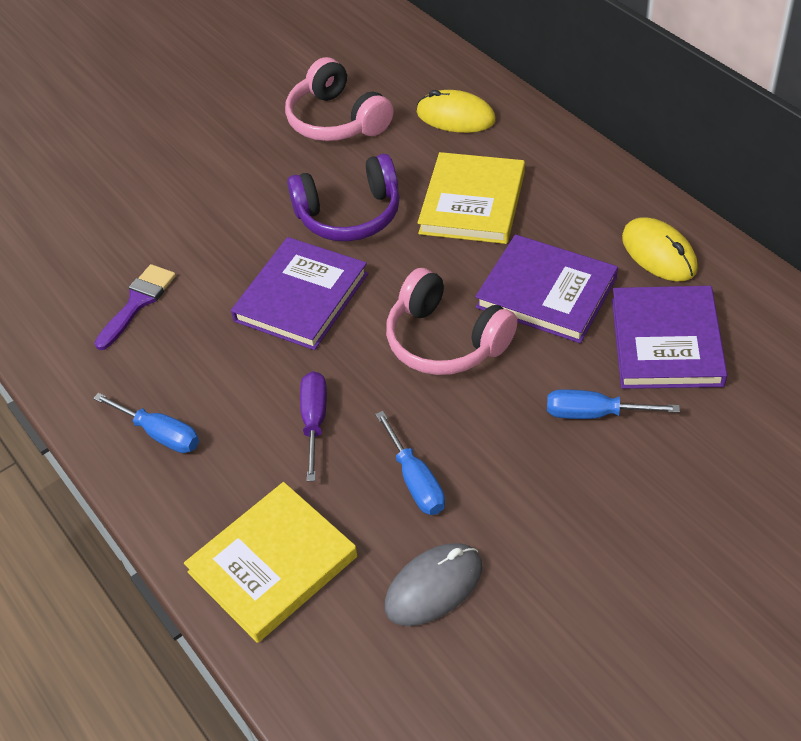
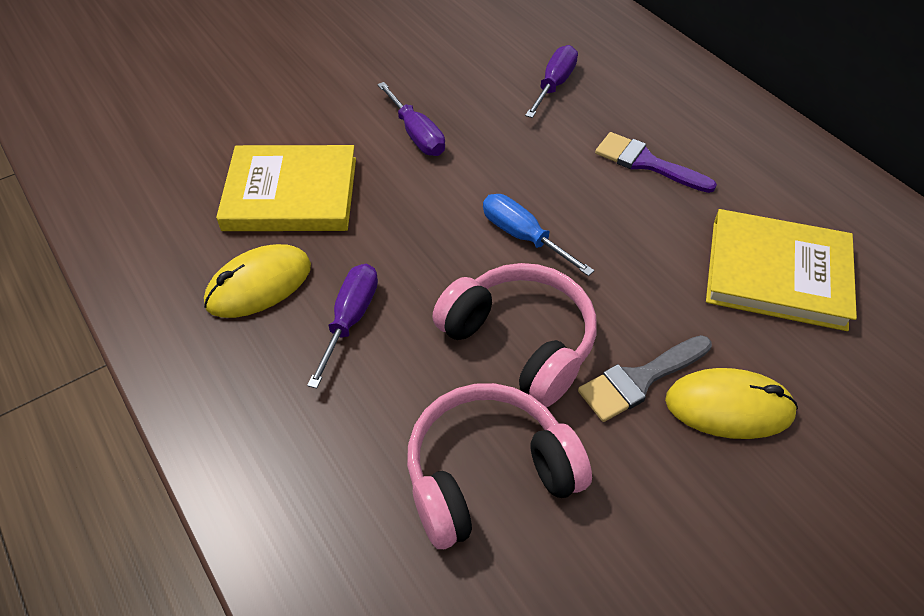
blue screwdriver: 3 -> 1
grey brush: 0 -> 1
grey mouse: 1 -> 0
purple book: 3 -> 0
purple headphones: 1 -> 0
purple screwdriver: 1 -> 3

